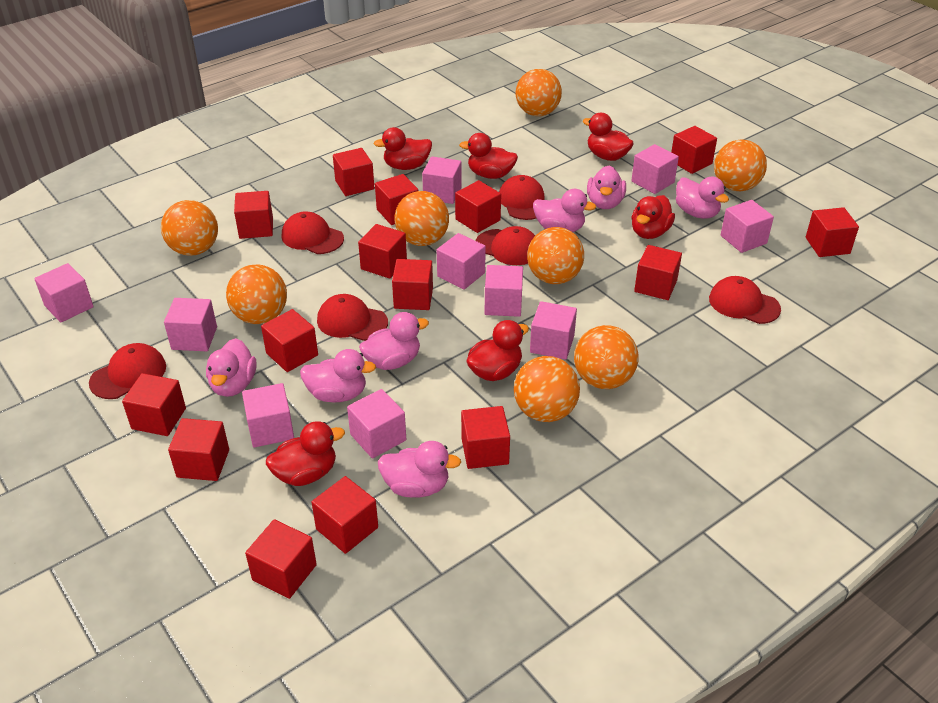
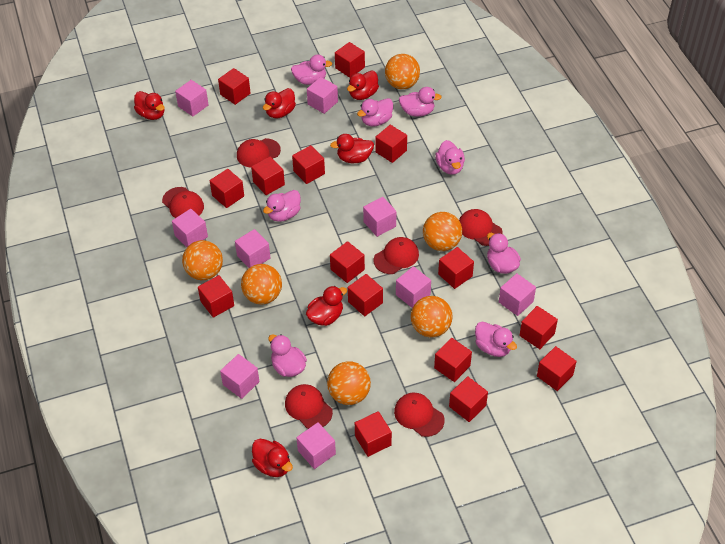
orange ball: 8 -> 6
pink cube: 10 -> 9
pink duck: 7 -> 8

